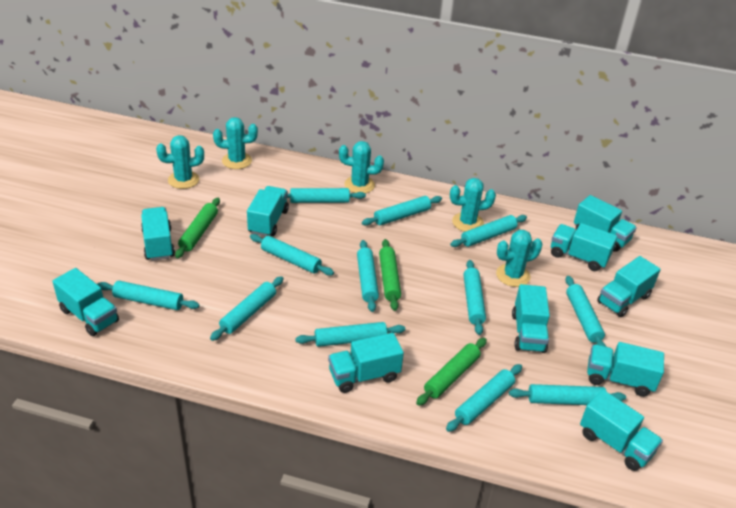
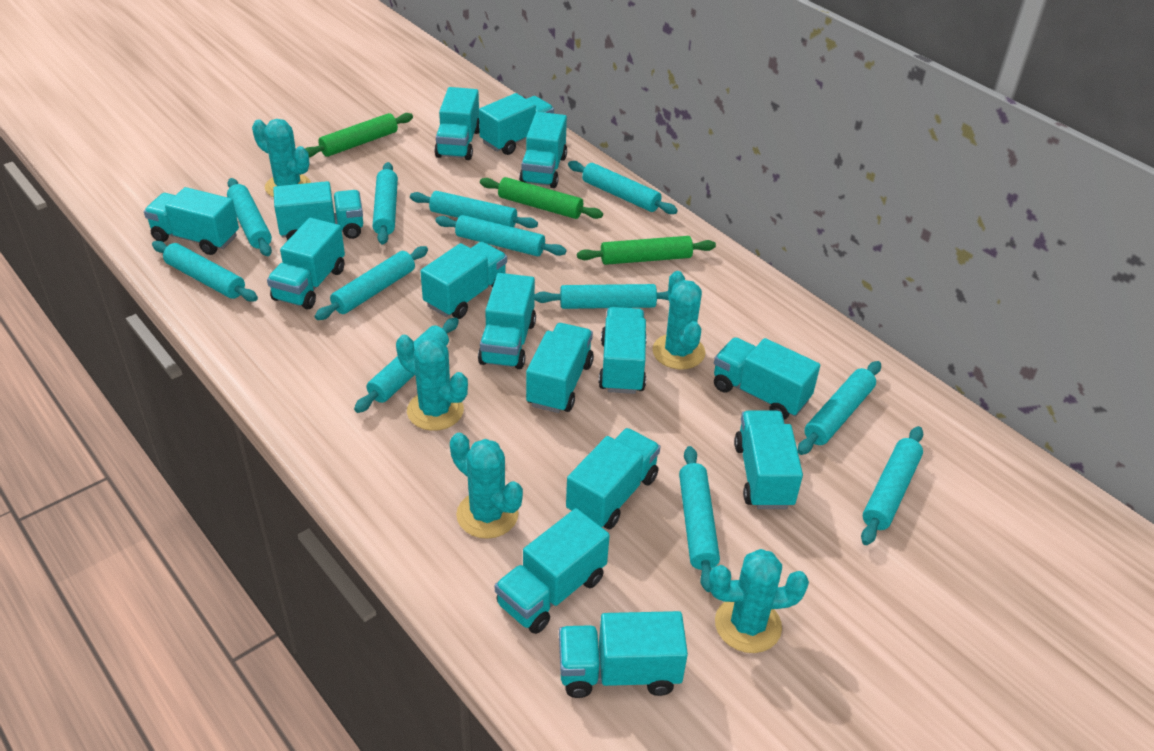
turquoise truck: 10 -> 15

